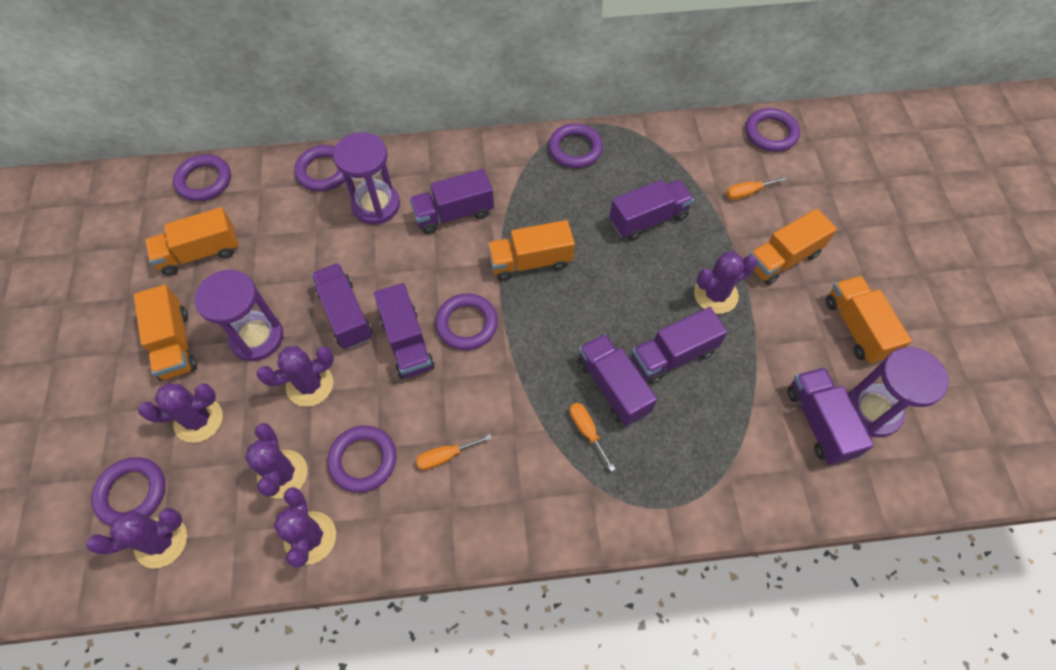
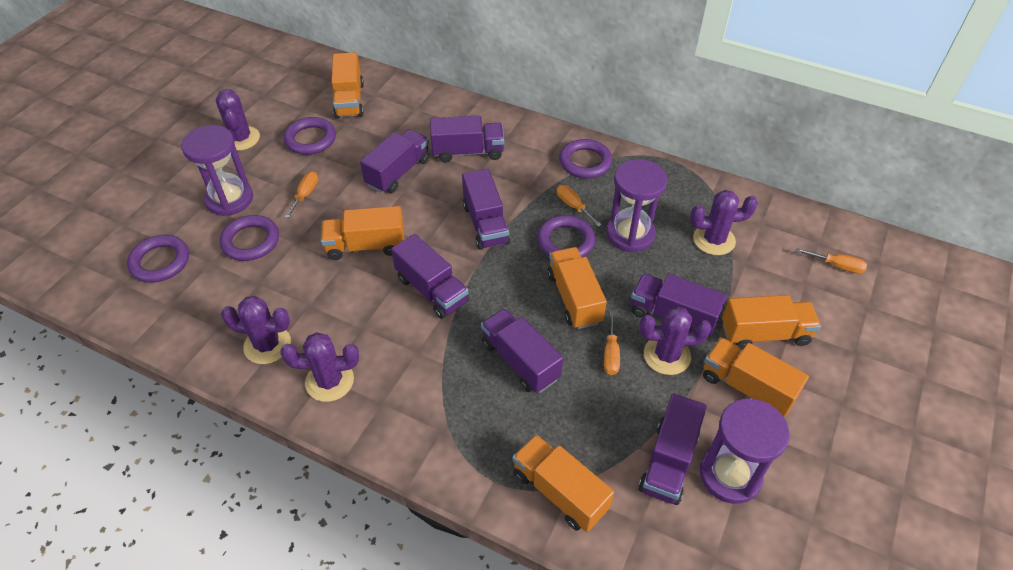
orange screwdriver: 3 -> 4
orange truck: 5 -> 6
purple cactus: 6 -> 5
purple ring: 7 -> 5

